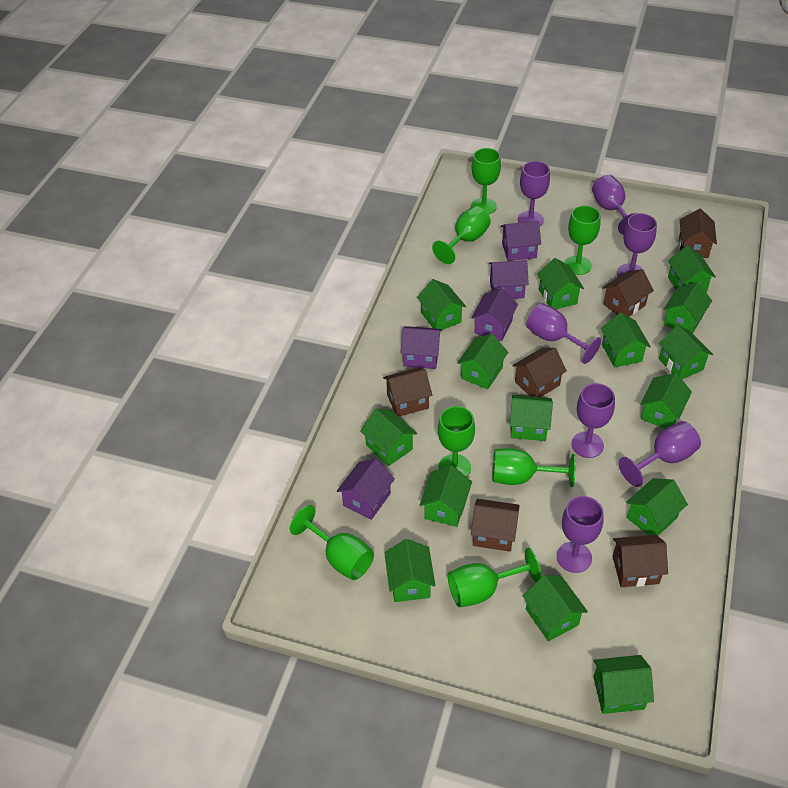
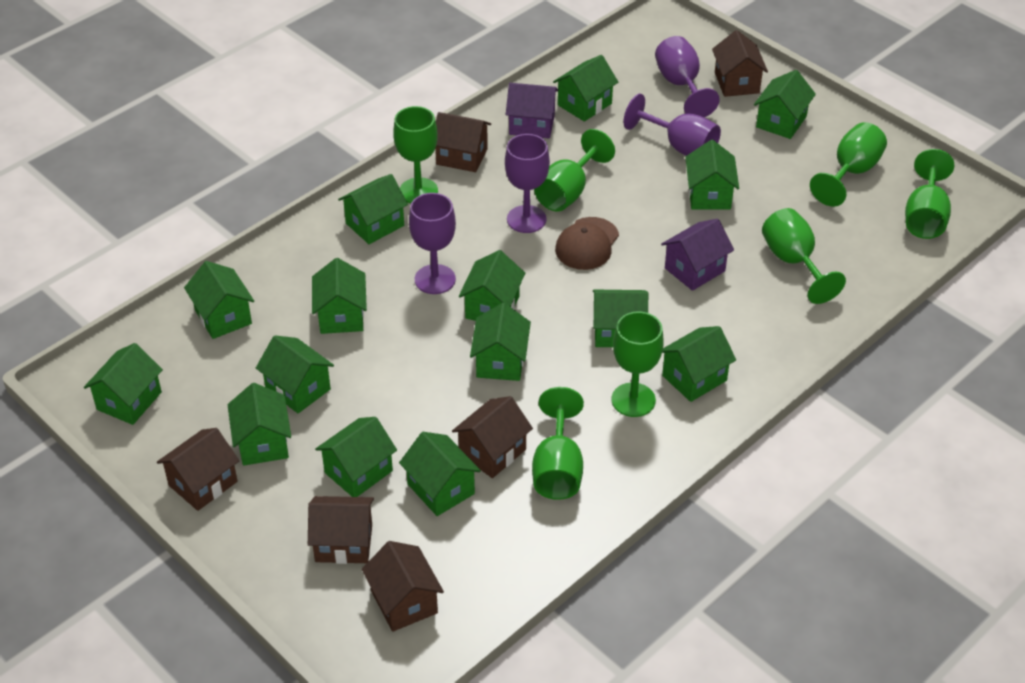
brown cap: 0 -> 1
purple goblet: 7 -> 4
purple house: 5 -> 2

